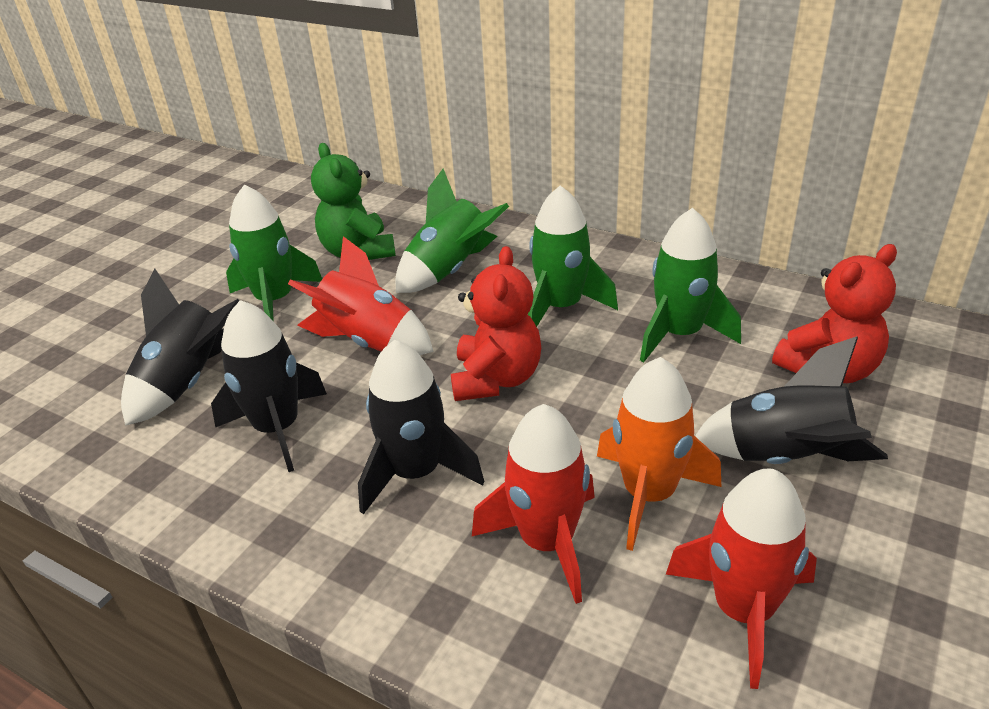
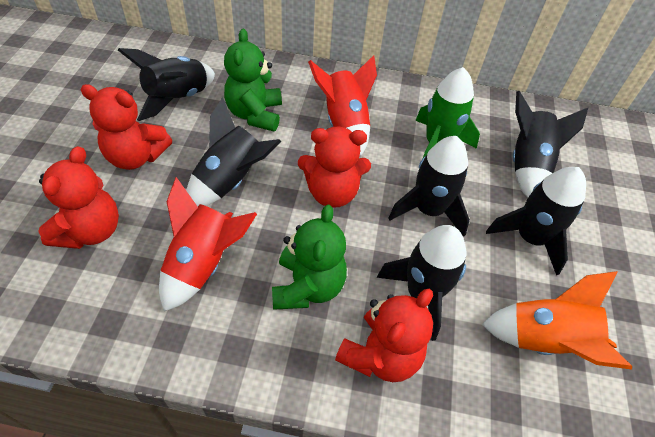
black rocket: 4 -> 6
green rocket: 4 -> 1
green teddy bear: 1 -> 2
red rocket: 3 -> 2
red teddy bear: 2 -> 4

